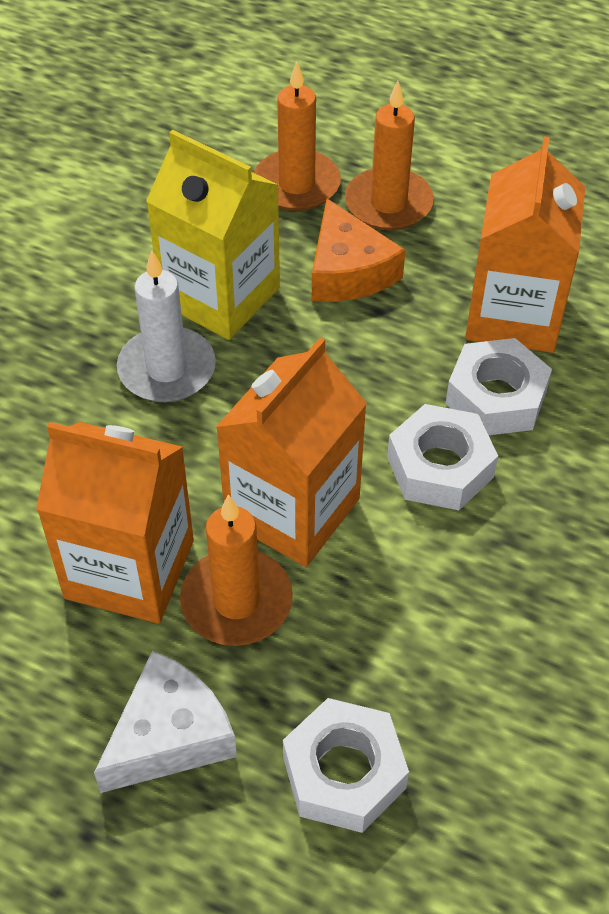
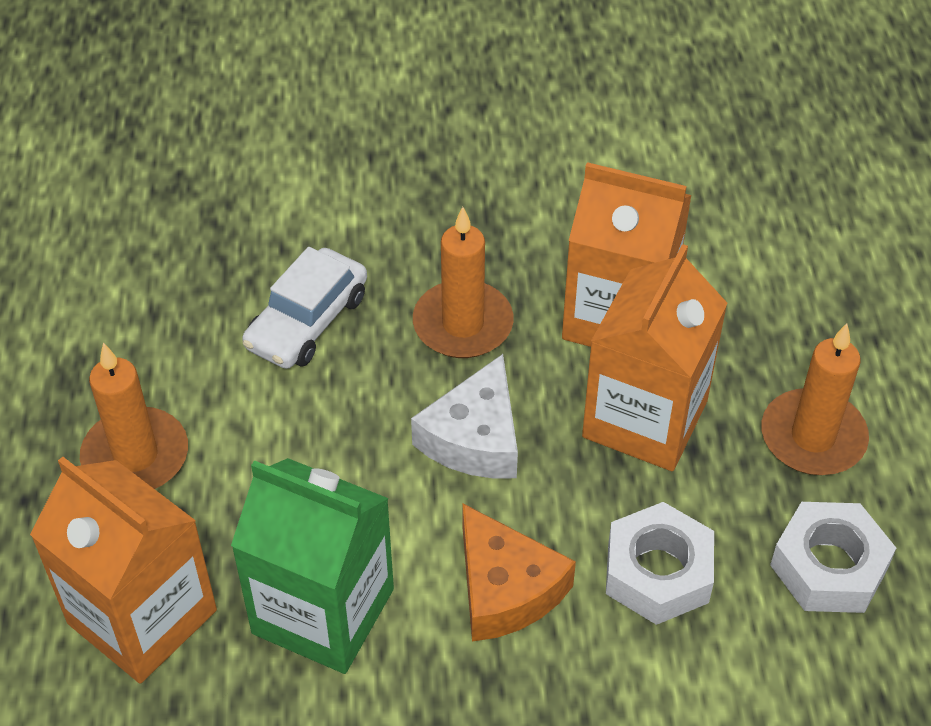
green carton: 0 -> 1
white candle: 1 -> 0
white car: 0 -> 1
white nut: 3 -> 2
yellow carton: 1 -> 0

